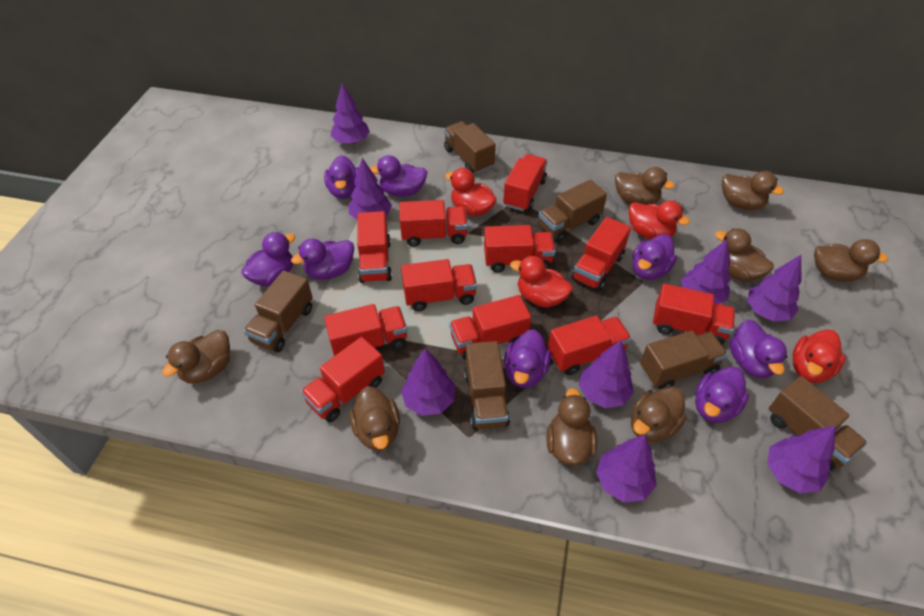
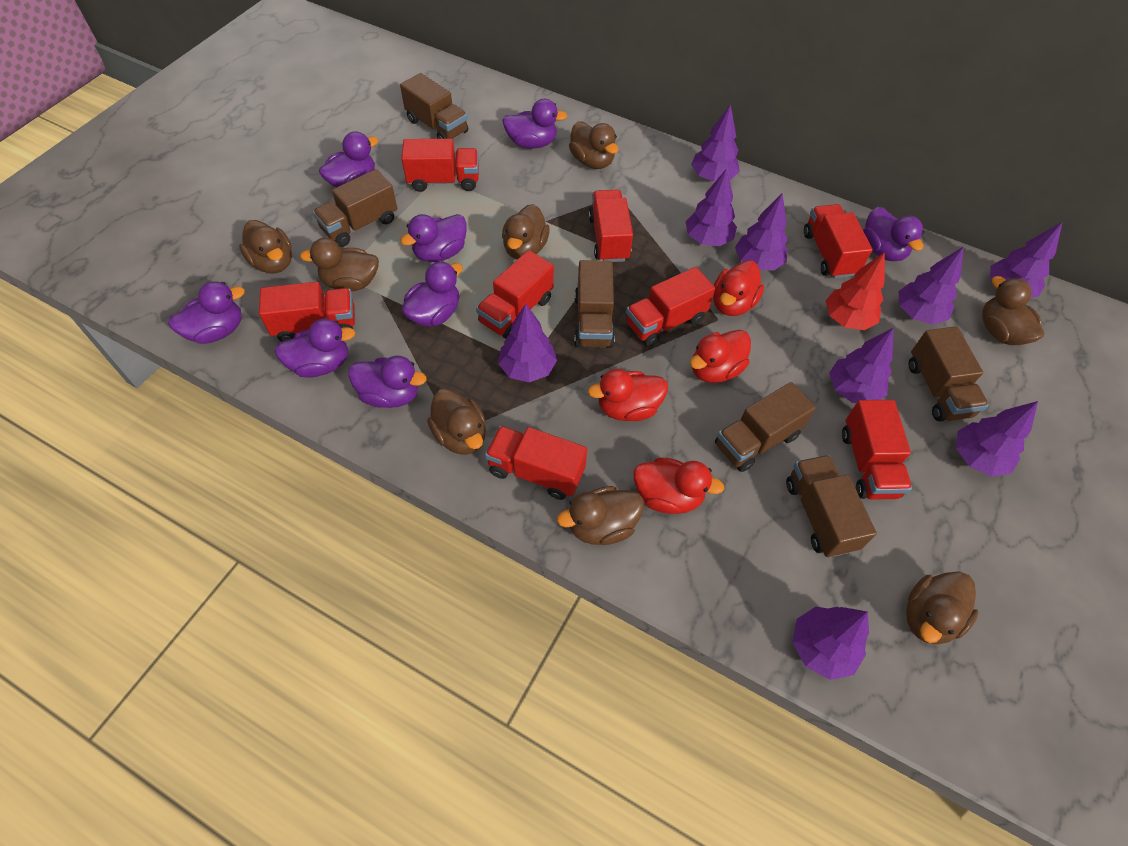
purple tree: 8 -> 9
red tree: 0 -> 1
red truck: 11 -> 8

